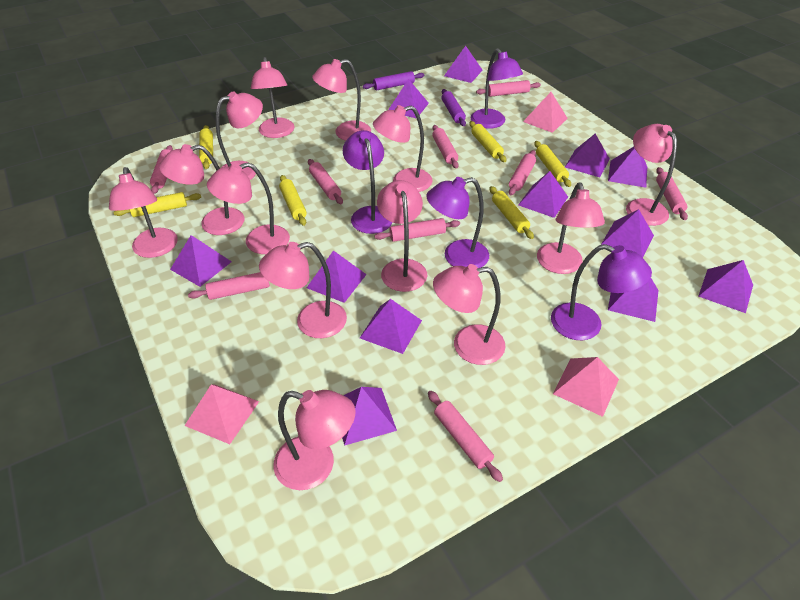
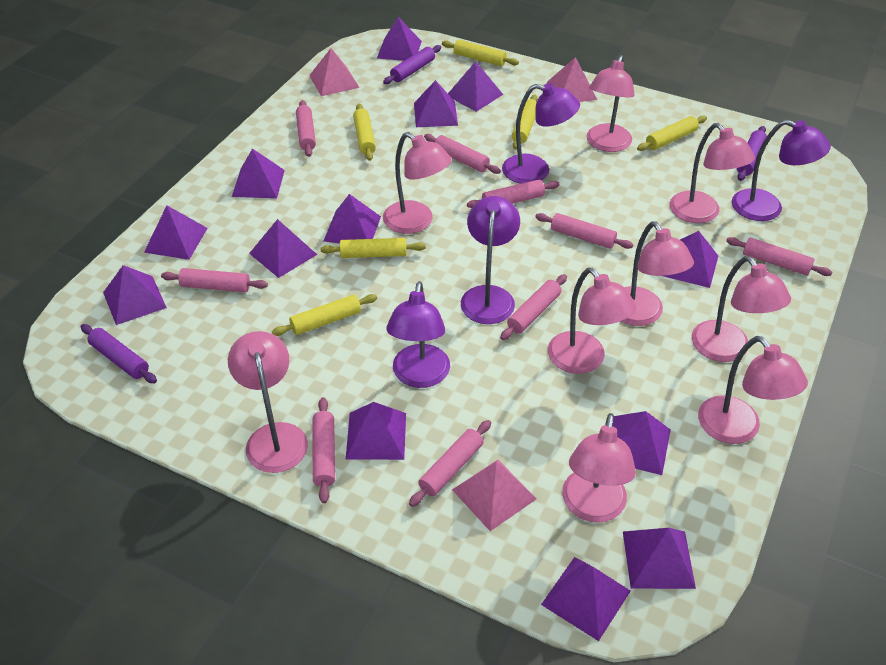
pink lamp: 13 -> 9
purple pyramid: 12 -> 13
purple rolling pin: 2 -> 3

